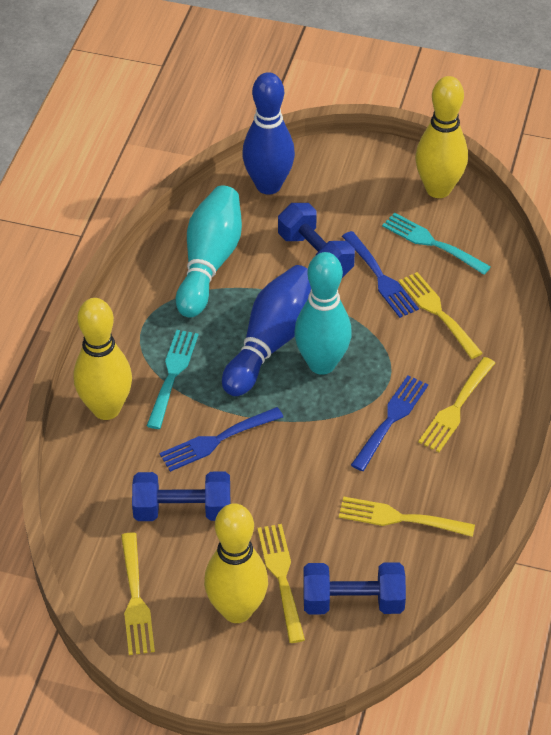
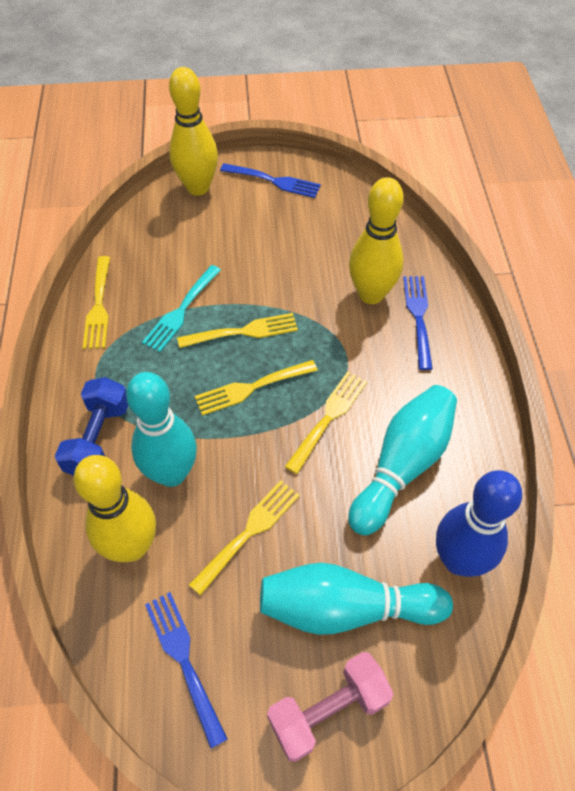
blue bowling pin: 2 -> 1
blue dumbbell: 3 -> 1
pink dumbbell: 0 -> 1
turquoise bowling pin: 2 -> 3
turquoise fork: 2 -> 1

